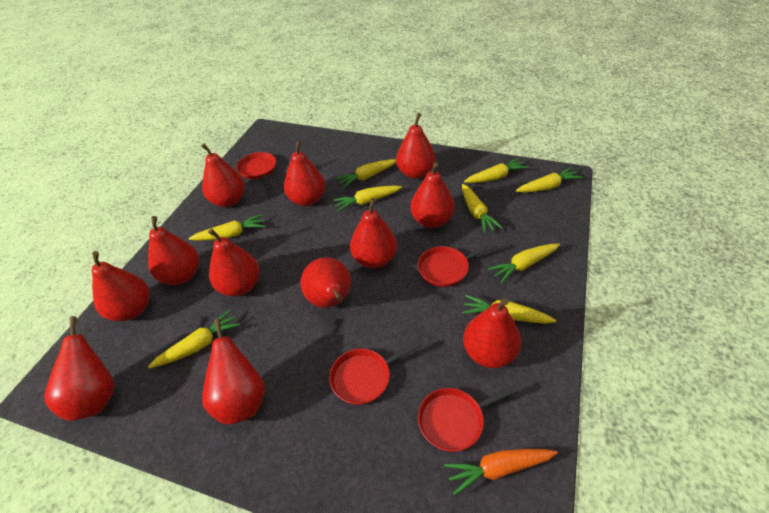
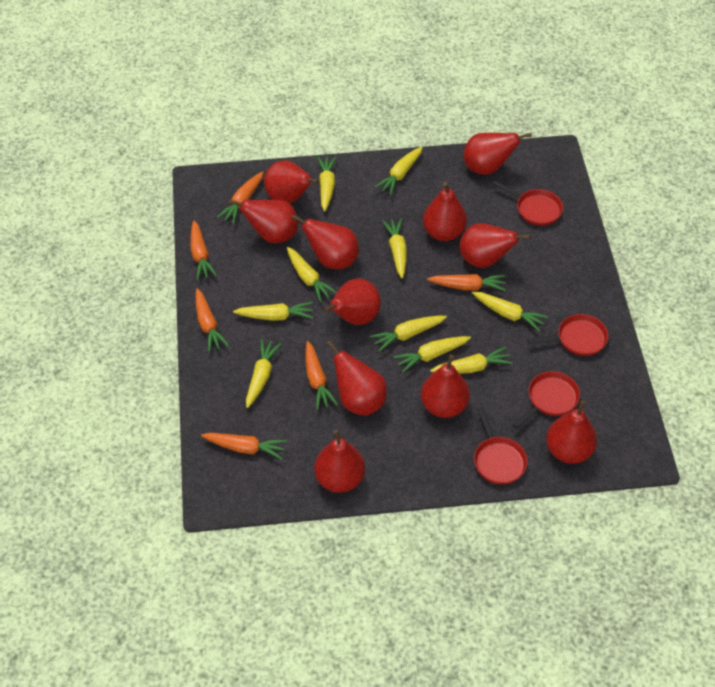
orange carrot: 1 -> 6
red pear: 12 -> 11
yellow carrot: 9 -> 10

